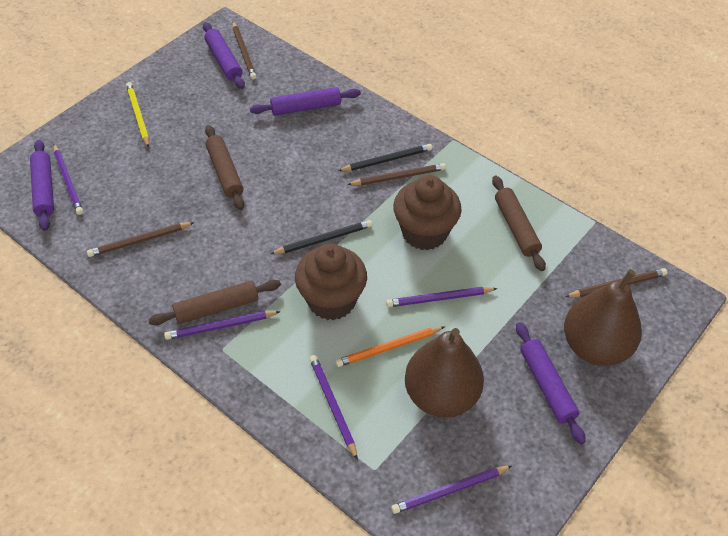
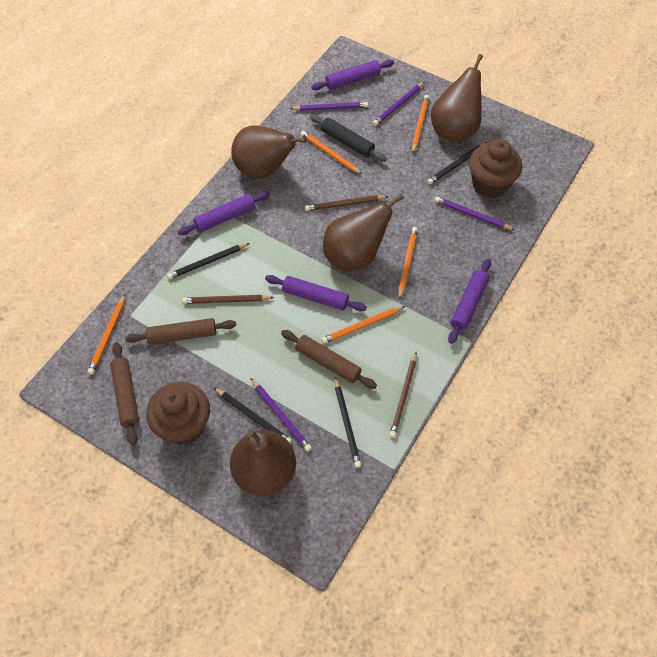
black pencil: 2 -> 4
black rolling pin: 0 -> 1
brown pear: 2 -> 4
brown pencil: 4 -> 3
orange pencil: 1 -> 5
purple pencil: 5 -> 4
yellow pencil: 1 -> 0

